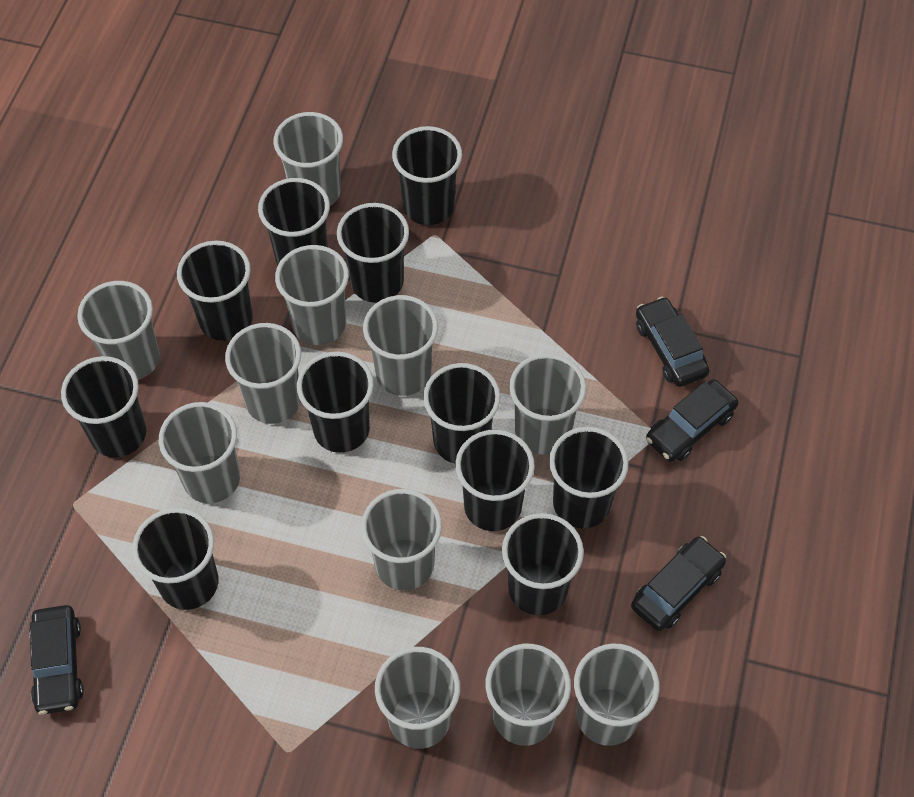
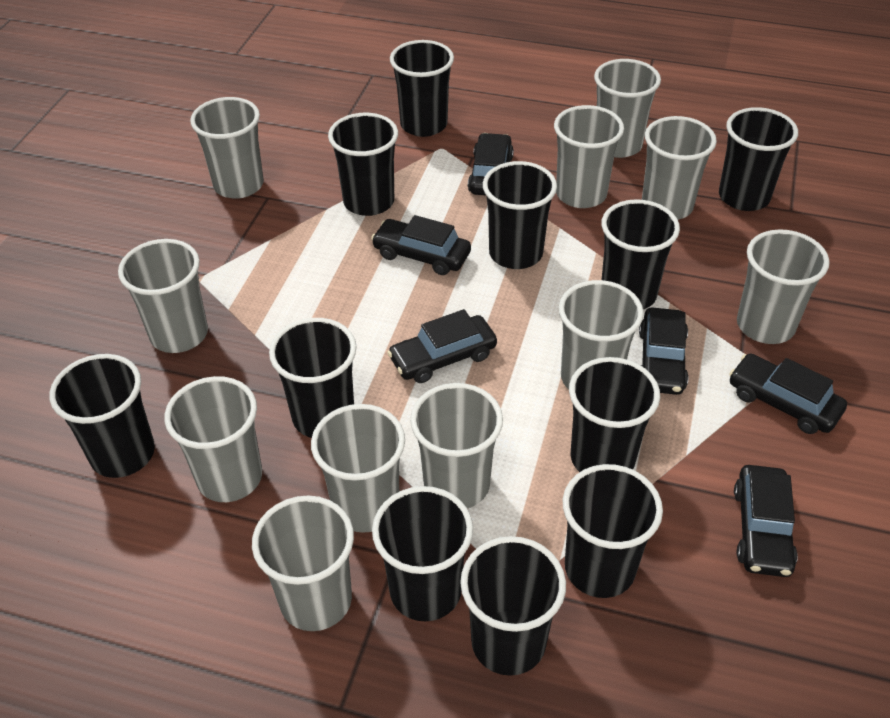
black car: 4 -> 6

